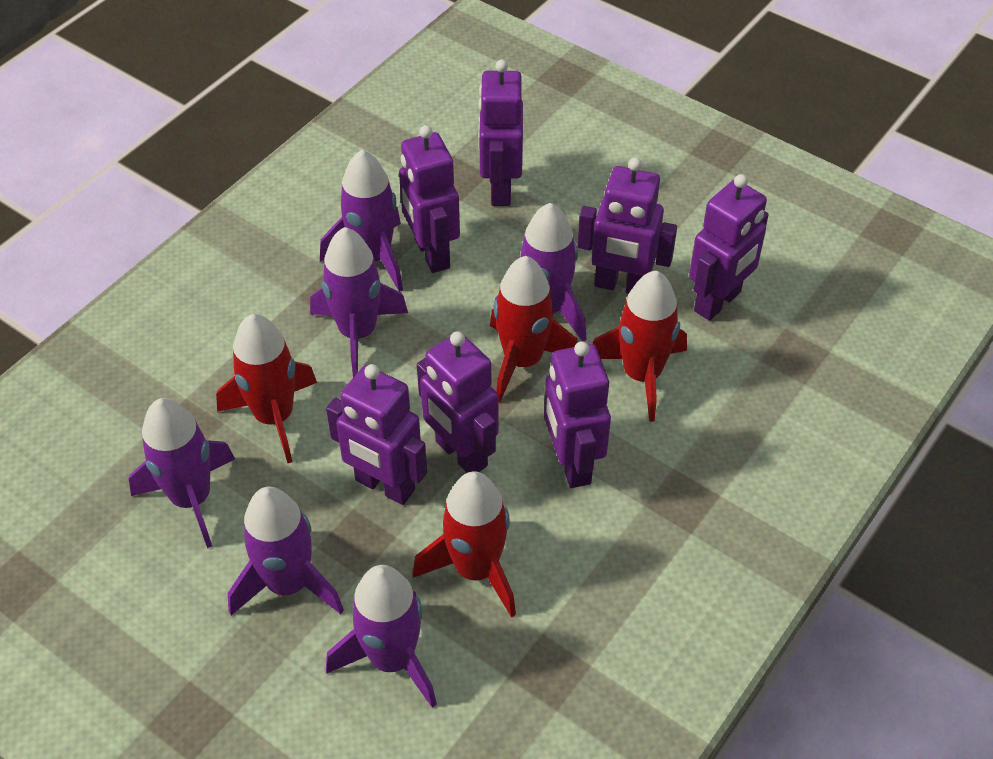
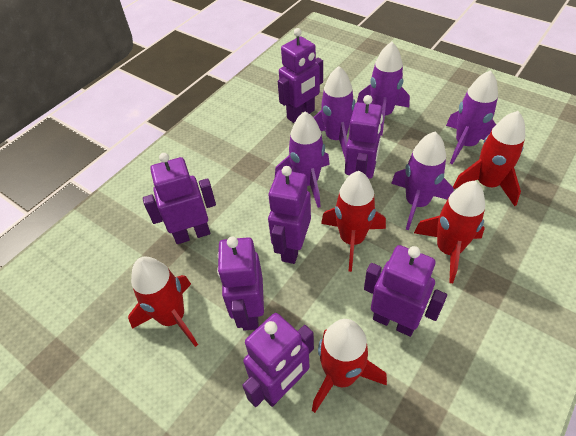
purple rocket: 6 -> 5
red rocket: 4 -> 5

